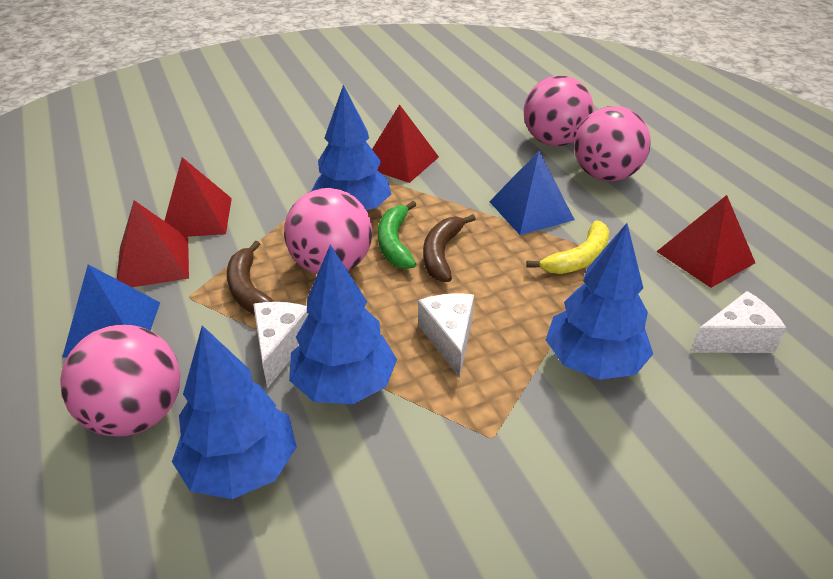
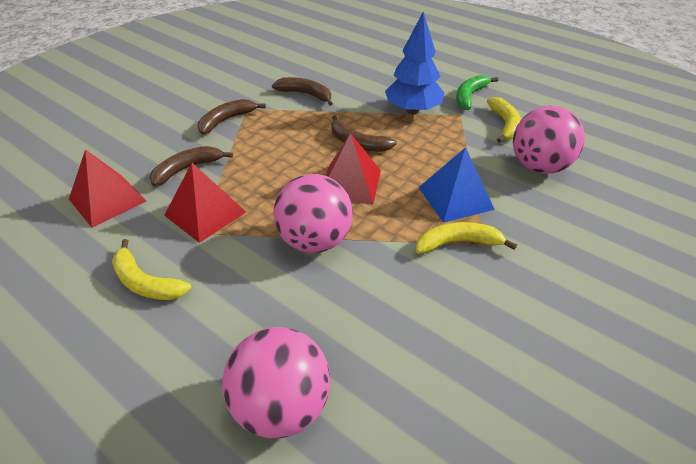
blue pyramid: 2 -> 1
blue tree: 4 -> 1
brown banana: 2 -> 4
pink ball: 4 -> 3
red pyramid: 4 -> 3
white cheese: 3 -> 0
yellow banana: 1 -> 3

